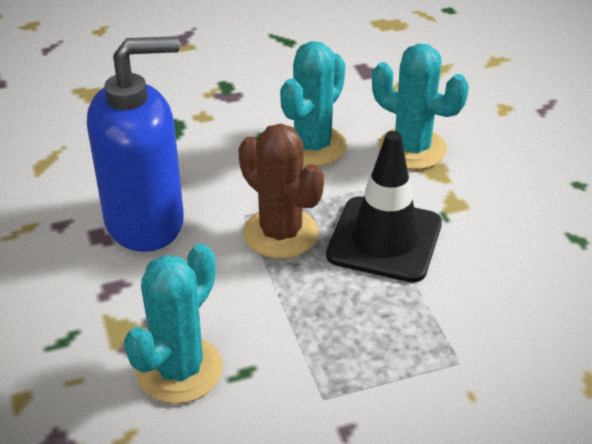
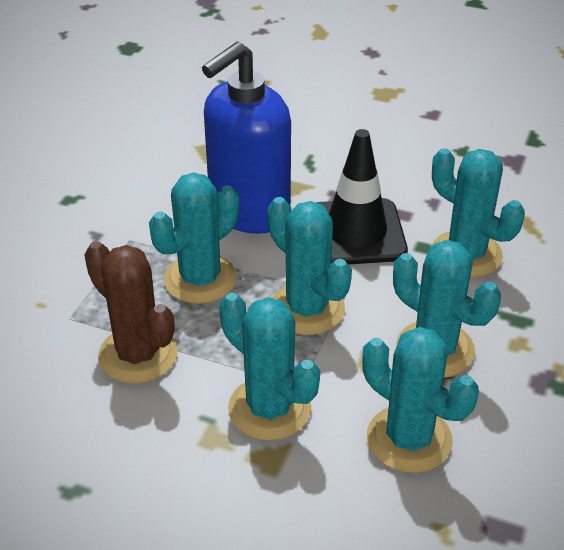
turquoise cactus: 3 -> 6

